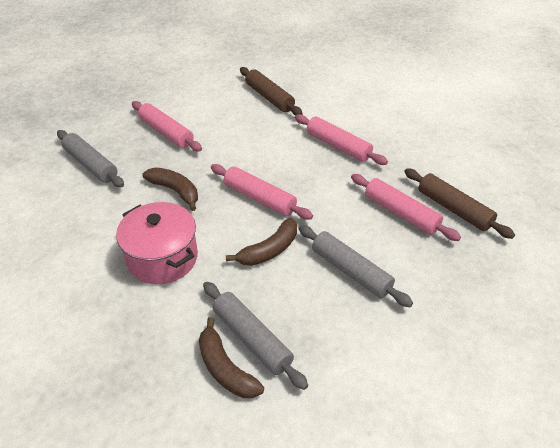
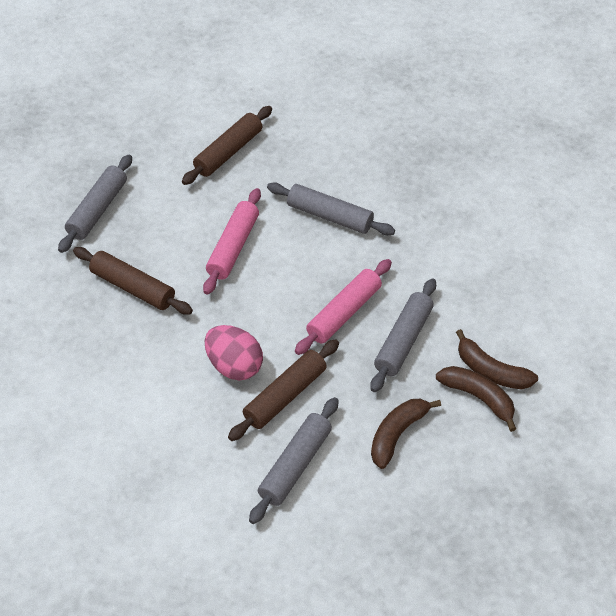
brown rolling pin: 2 -> 3
grey rolling pin: 3 -> 4
pink egg: 0 -> 1
pink pot: 1 -> 0
pink rolling pin: 4 -> 2

